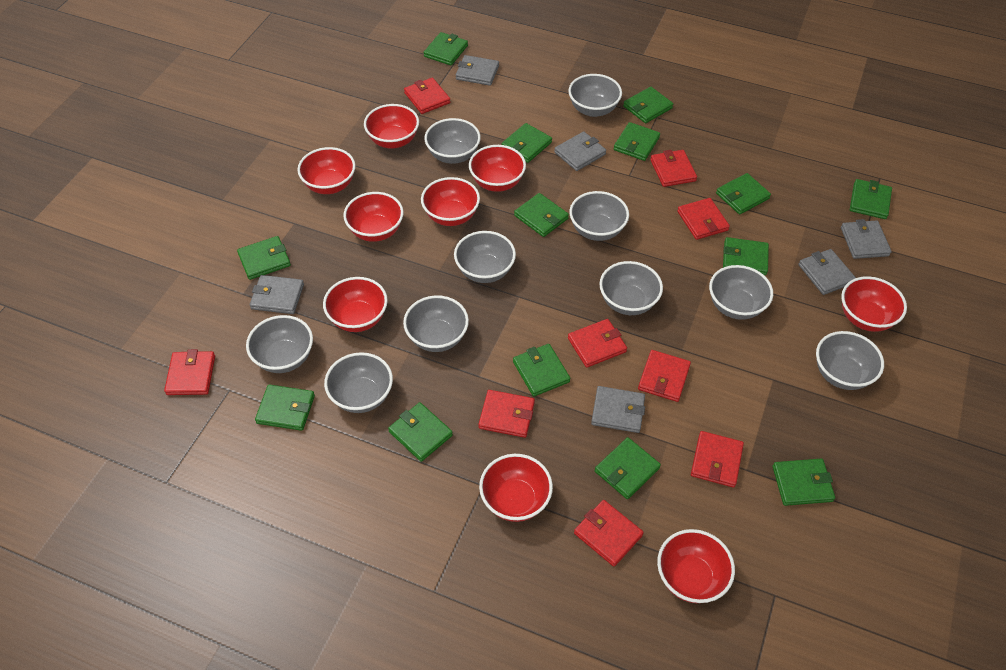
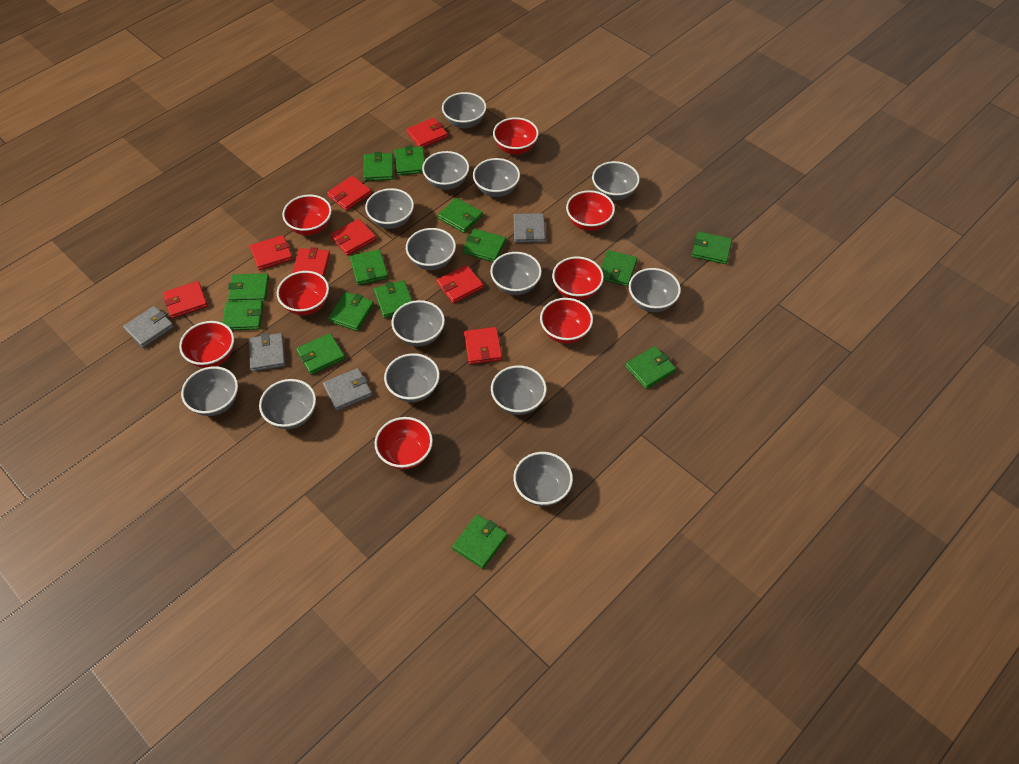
grey bowl: 10 -> 14
grey wallet: 6 -> 4
red bowl: 9 -> 8
red wallet: 9 -> 8

